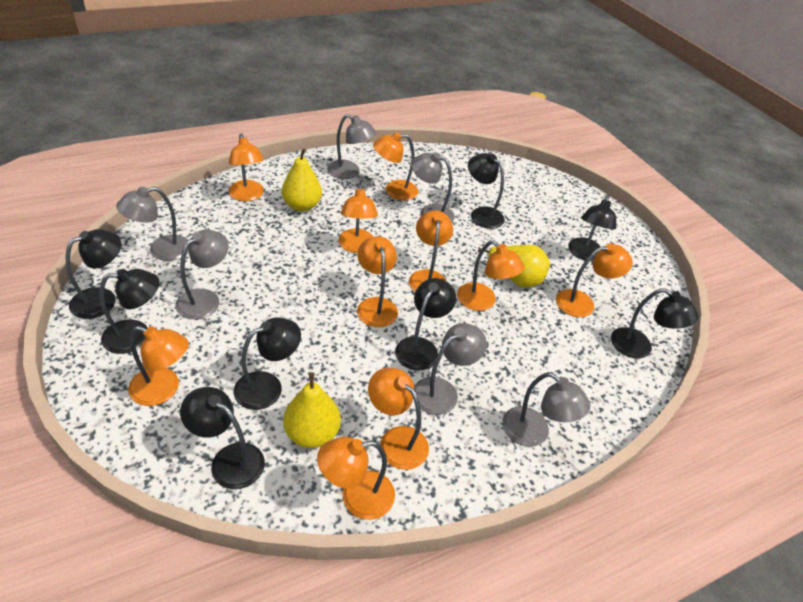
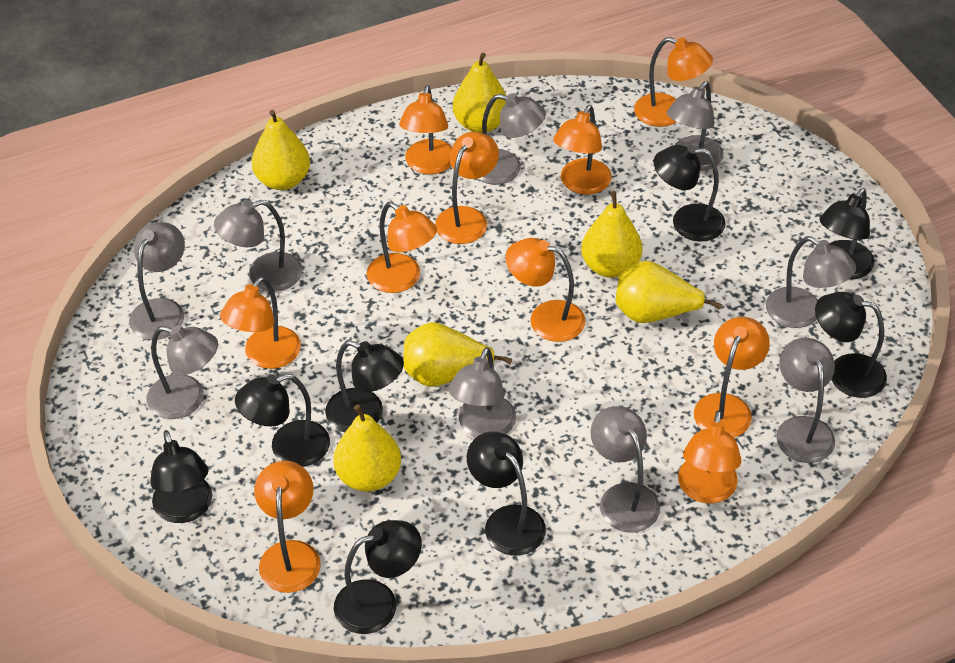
grey lamp: 6 -> 9
yellow pear: 3 -> 6

